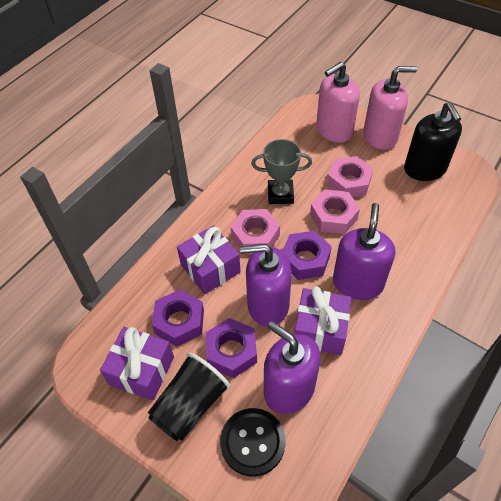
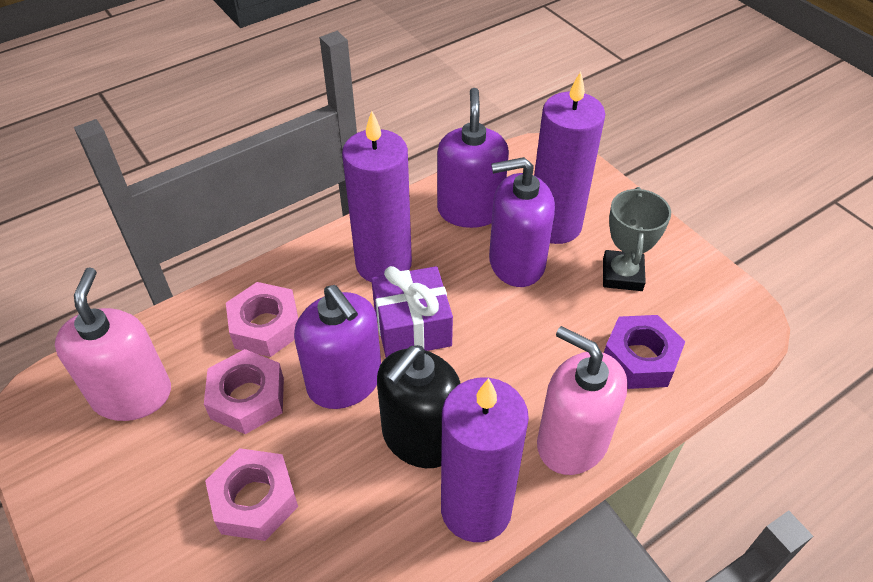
black button: 1 -> 0
black cup: 1 -> 0
purple candle: 0 -> 3
purple gift: 3 -> 1
purple nut: 3 -> 1

